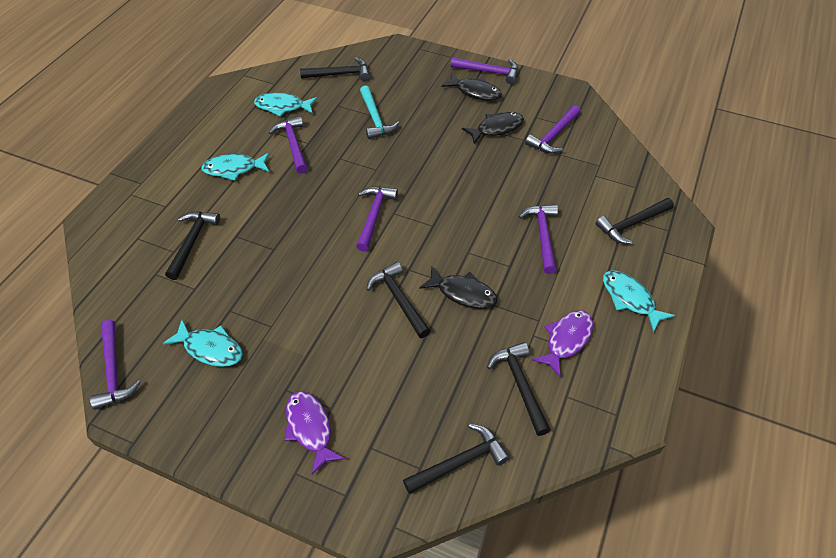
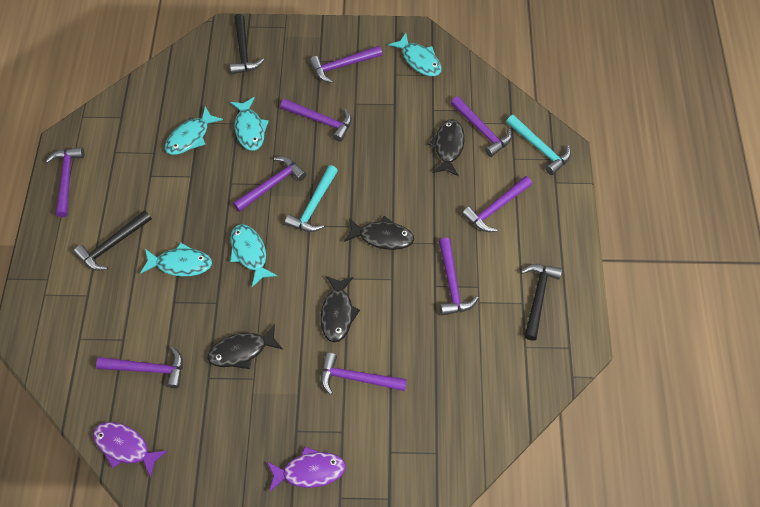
black fish: 3 -> 4
black hammer: 6 -> 3
purple hammer: 6 -> 9
turquoise fish: 4 -> 5
turquoise hammer: 1 -> 2

